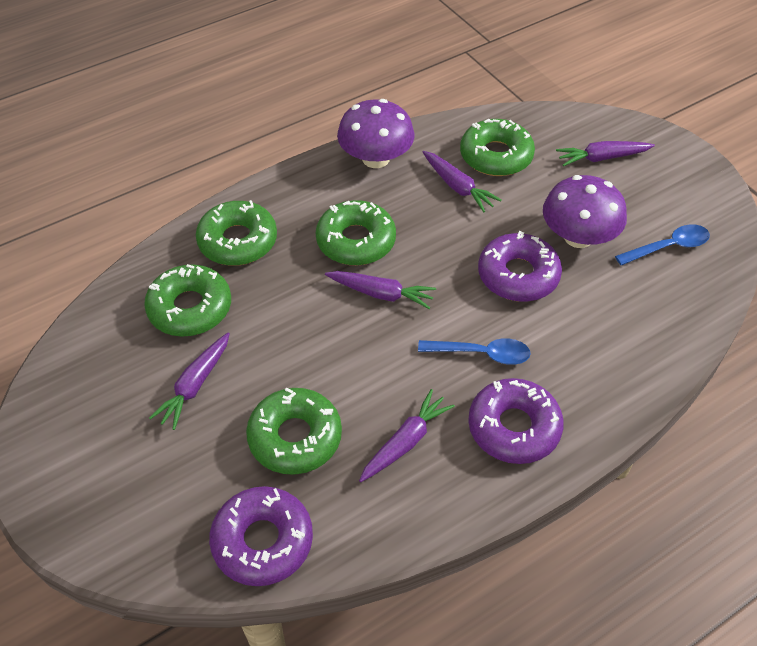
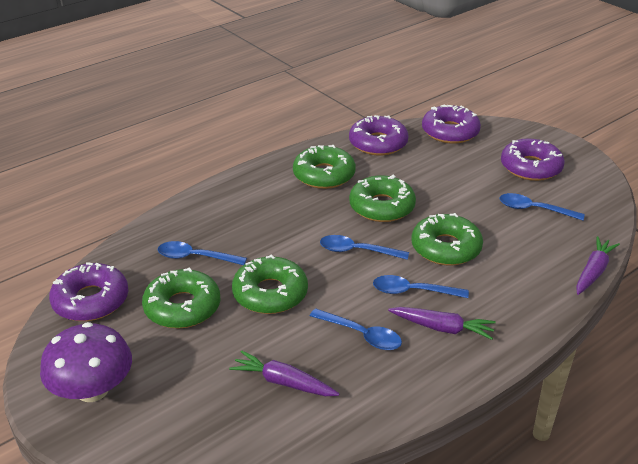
blue spoon: 2 -> 5
purple carrot: 5 -> 3
purple donut: 3 -> 4
purple mushroom: 2 -> 1

